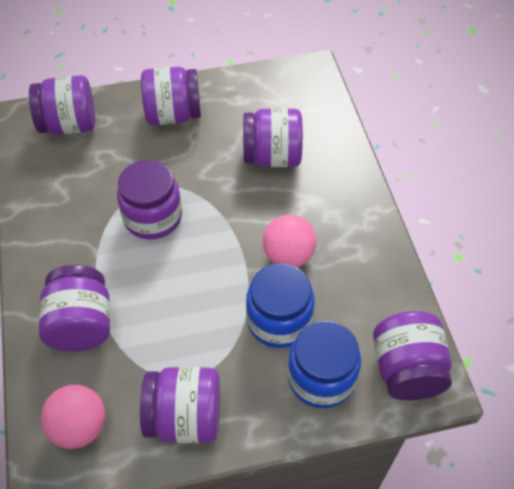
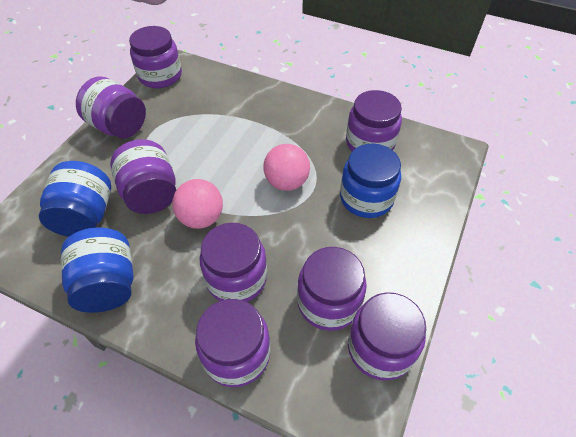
blue jar: 2 -> 3
purple jar: 7 -> 8

